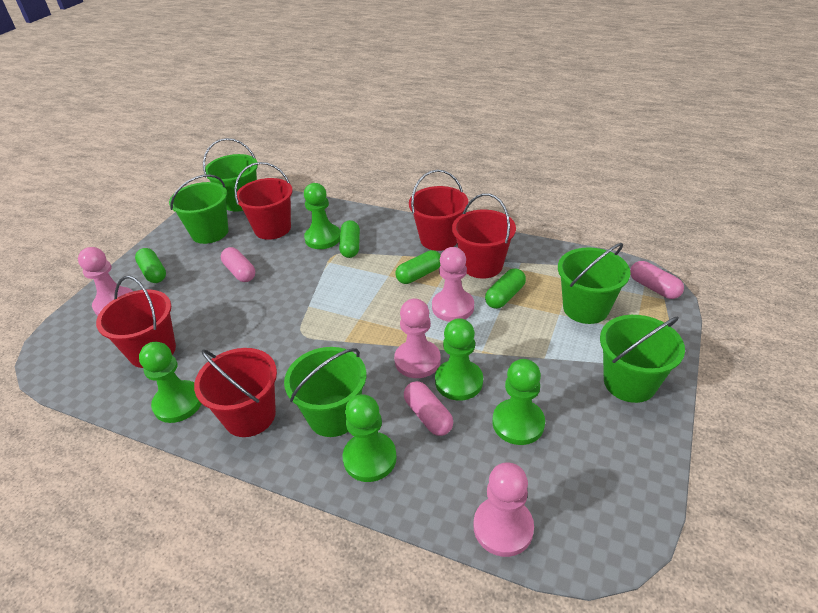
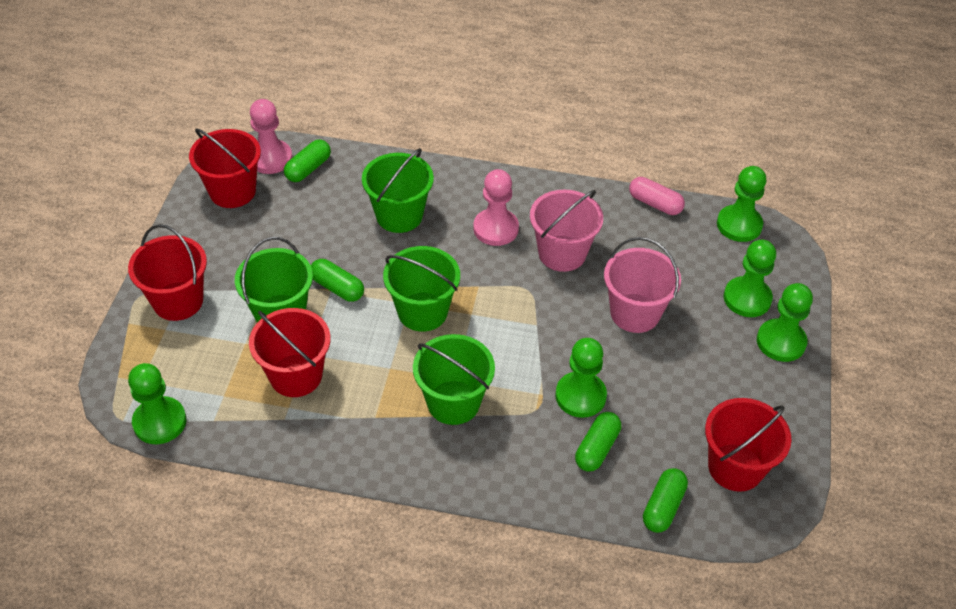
green bucket: 5 -> 4
pink bucket: 0 -> 2
pink capsule: 3 -> 1
pink pawn: 4 -> 2
red bucket: 5 -> 4

